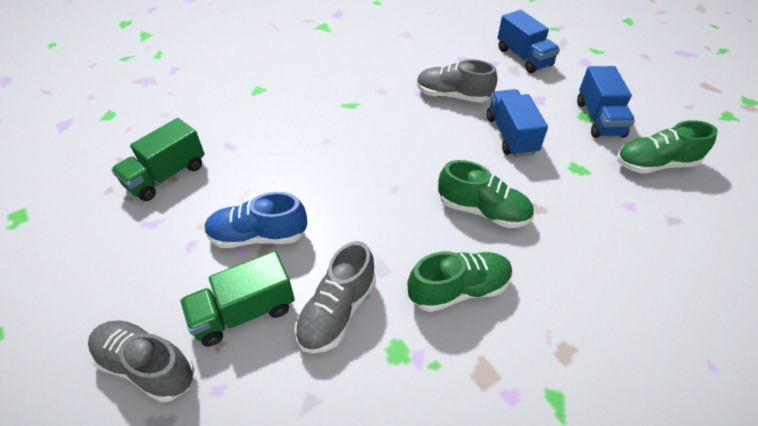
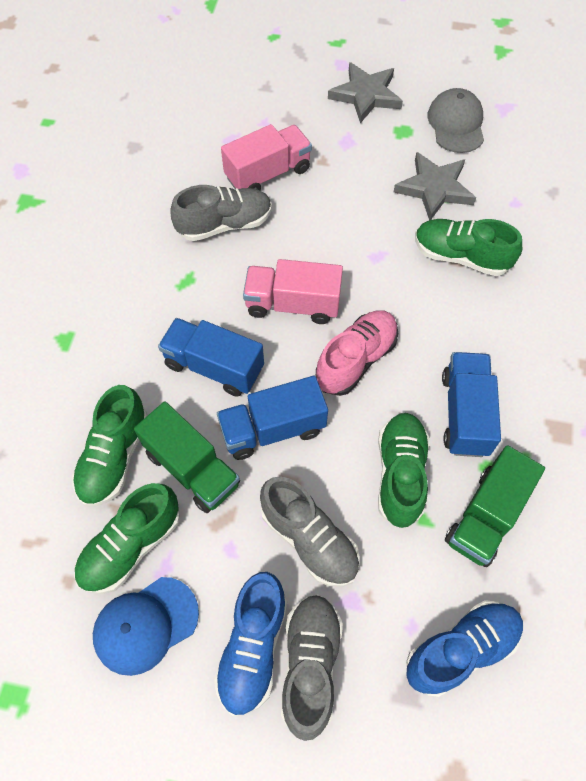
blue cap: 0 -> 1
blue shoe: 1 -> 2
green shoe: 3 -> 4
grey cap: 0 -> 1
grey star: 0 -> 2
pink shoe: 0 -> 1
pink truck: 0 -> 2

